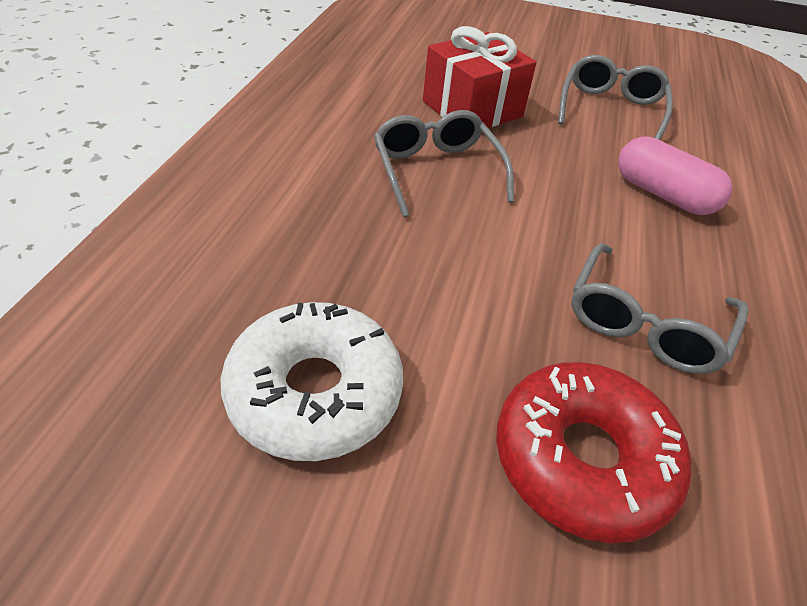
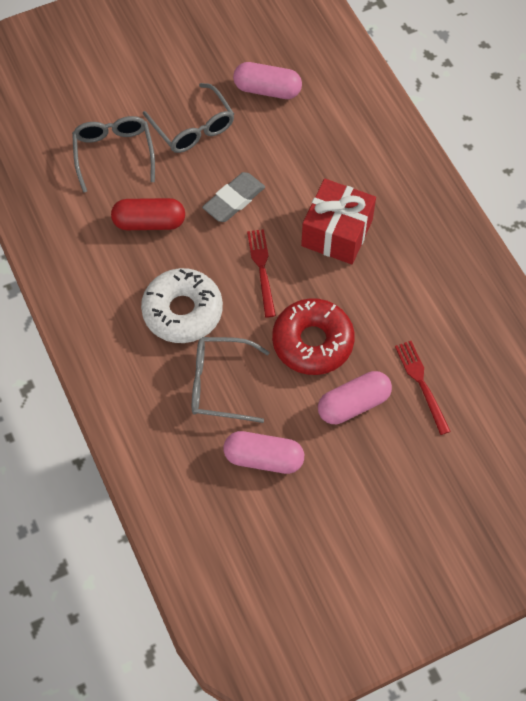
grey eraser: 0 -> 1
pink capsule: 1 -> 3
red capsule: 0 -> 1
red fork: 0 -> 2

